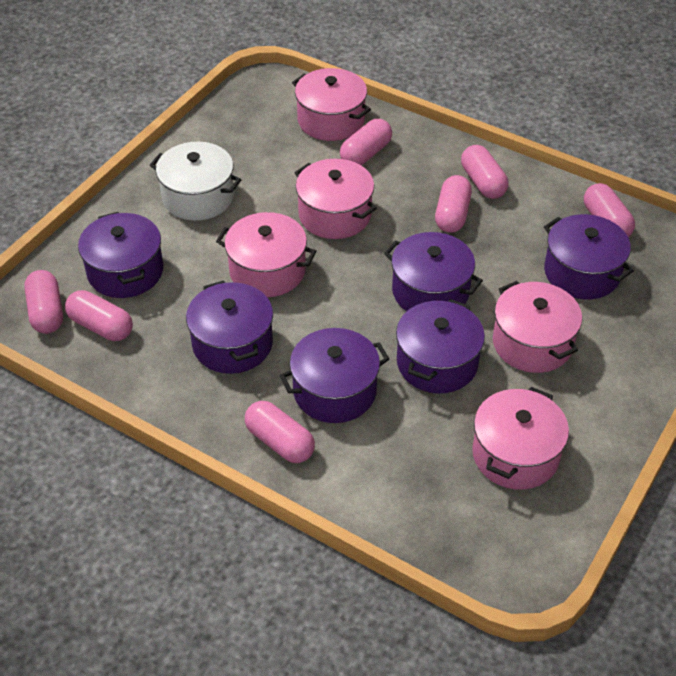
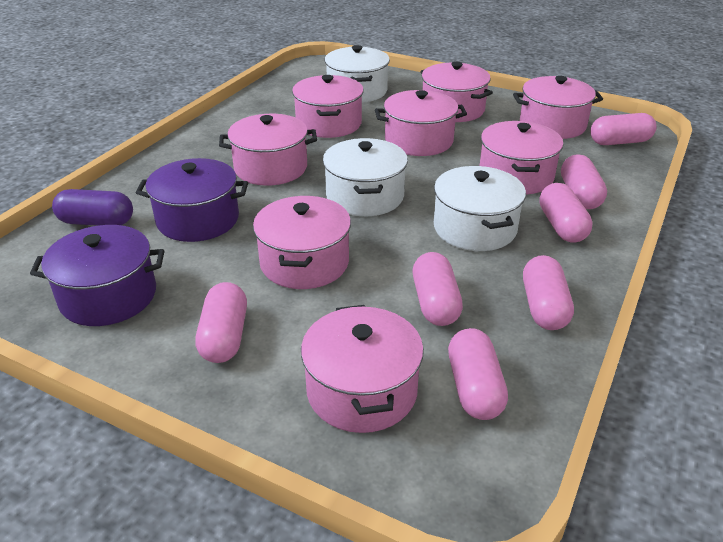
pink pot: 5 -> 8
purple capsule: 0 -> 1
purple pot: 6 -> 2
white pot: 1 -> 3

